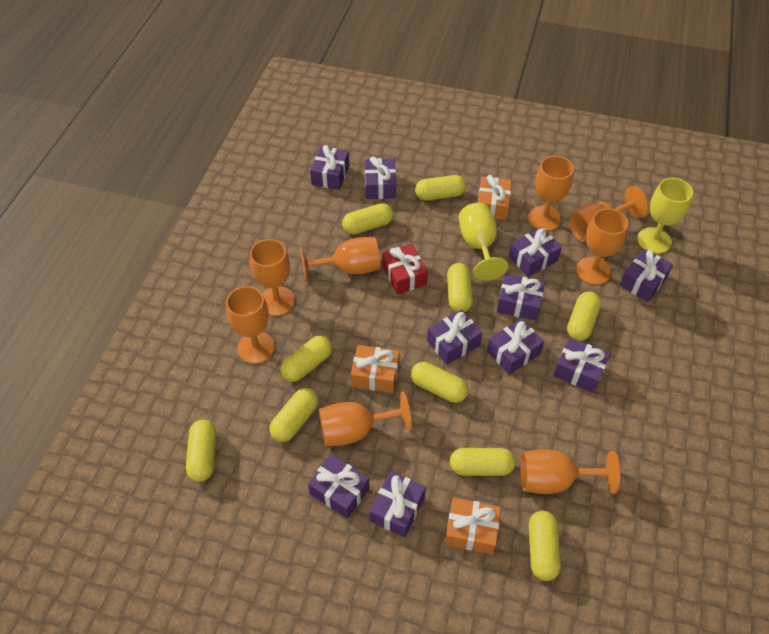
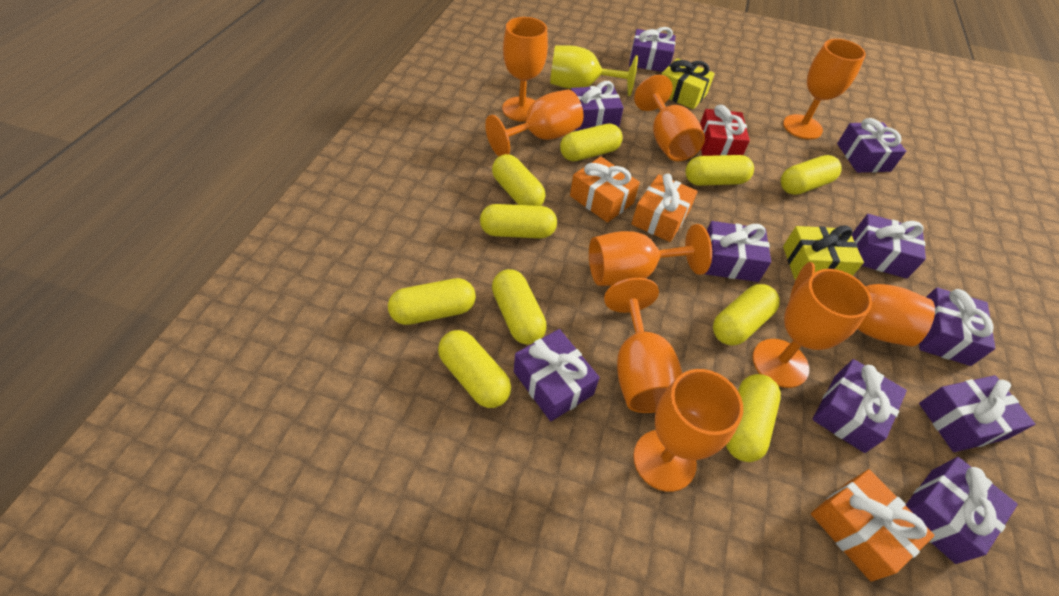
orange goblet: 8 -> 9
yellow gift: 0 -> 2
yellow goblet: 2 -> 1

